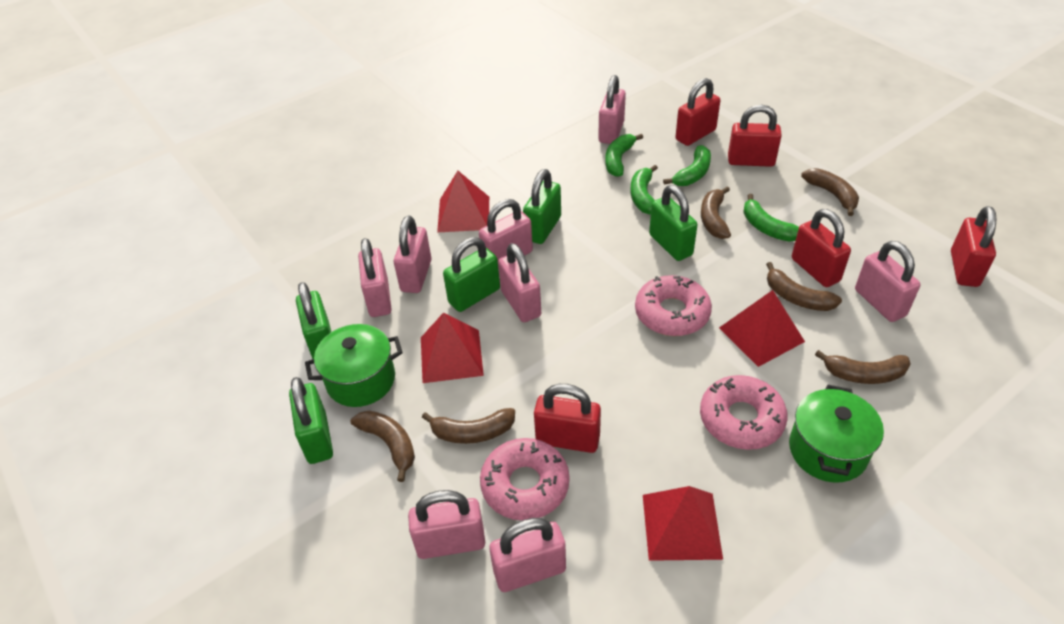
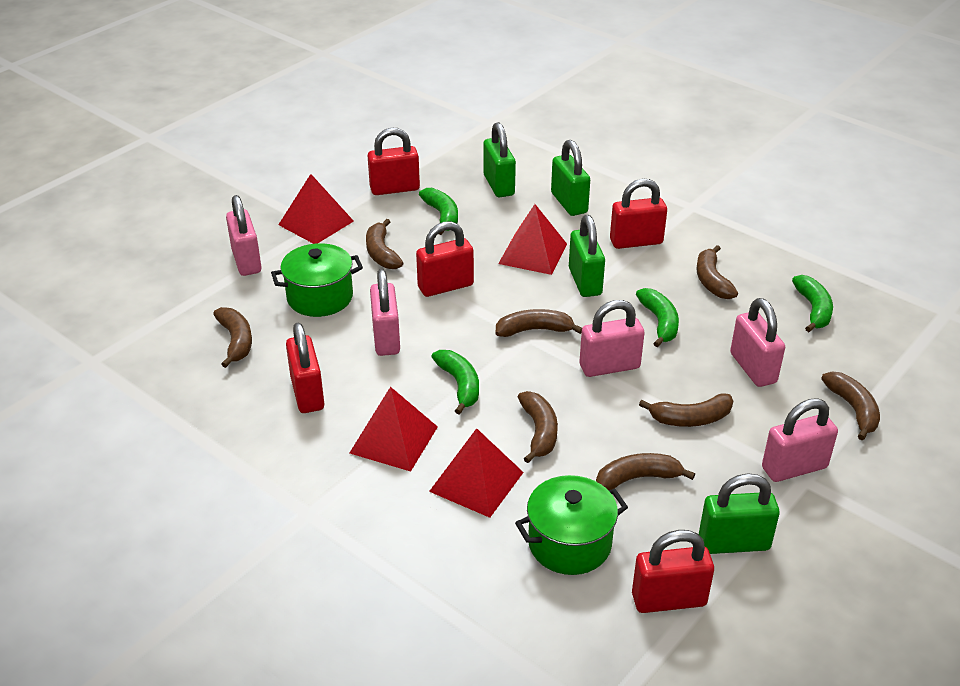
brown banana: 6 -> 8
green padlock: 5 -> 4
pink donut: 3 -> 0
pink padlock: 8 -> 5

